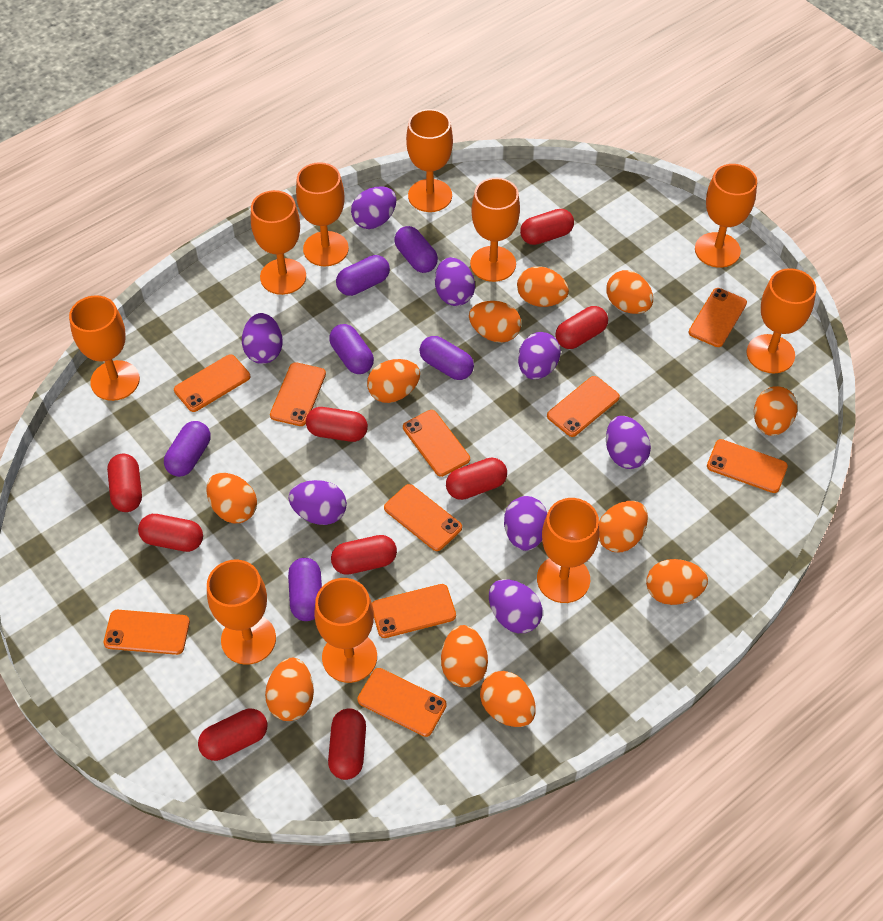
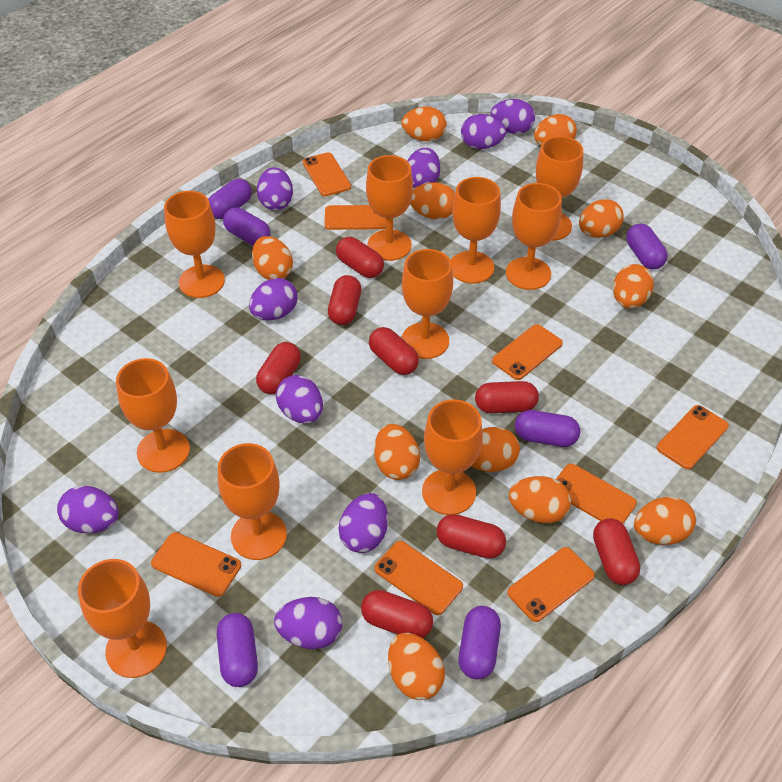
orange phone: 10 -> 8
purple egg: 8 -> 9
red capsule: 9 -> 8

